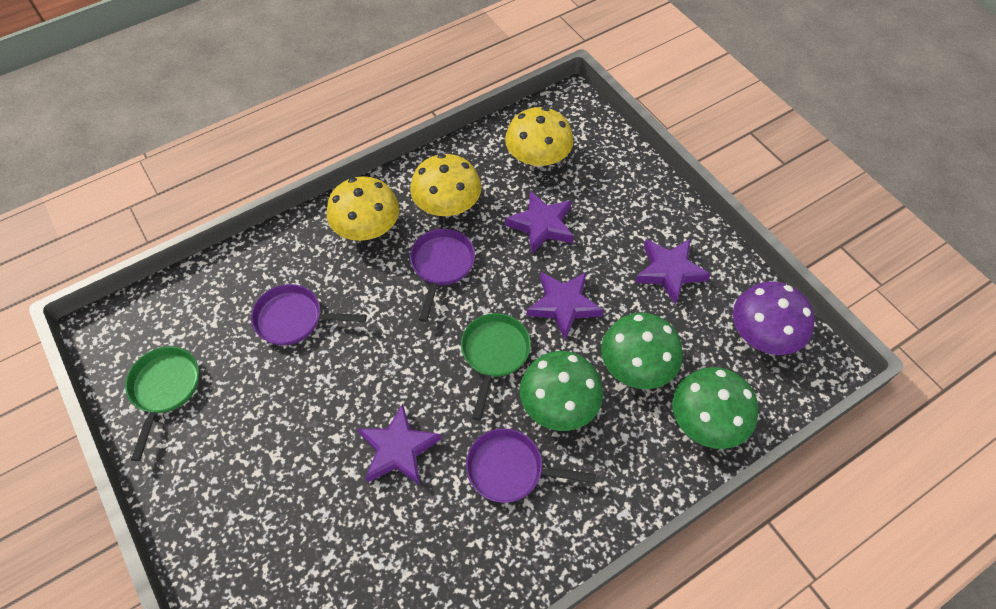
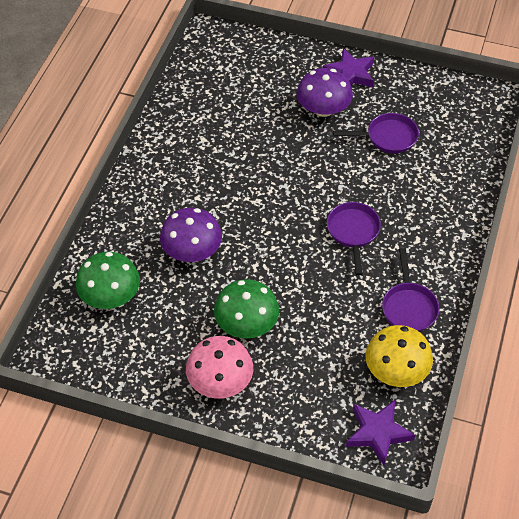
green mushroom: 3 -> 2
green pan: 2 -> 0
pink mushroom: 0 -> 1
purple mushroom: 1 -> 2
purple star: 4 -> 2
yellow mushroom: 3 -> 1

